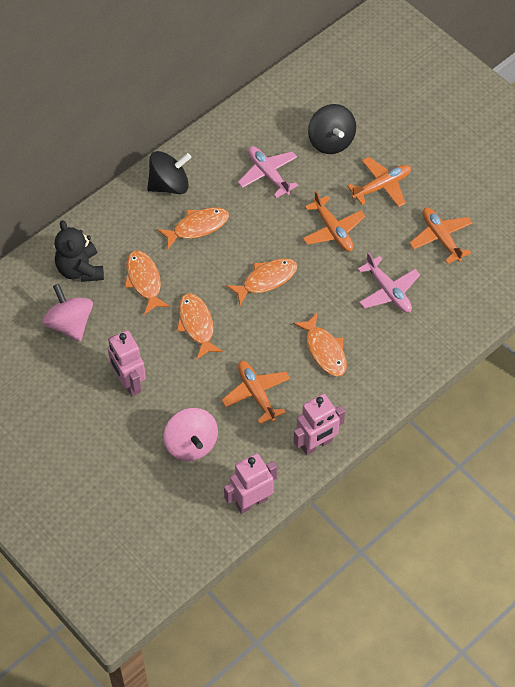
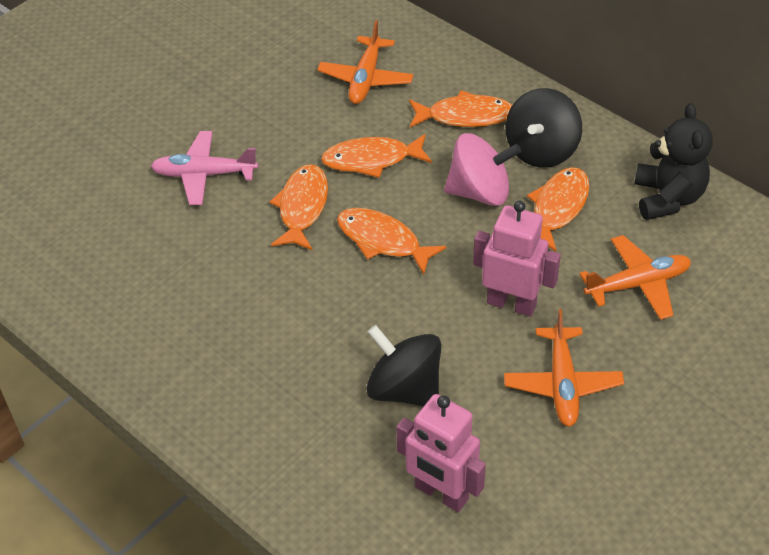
orange plane: 4 -> 3
pink plane: 2 -> 1
pink robot: 3 -> 2
pink spinning top: 2 -> 1

